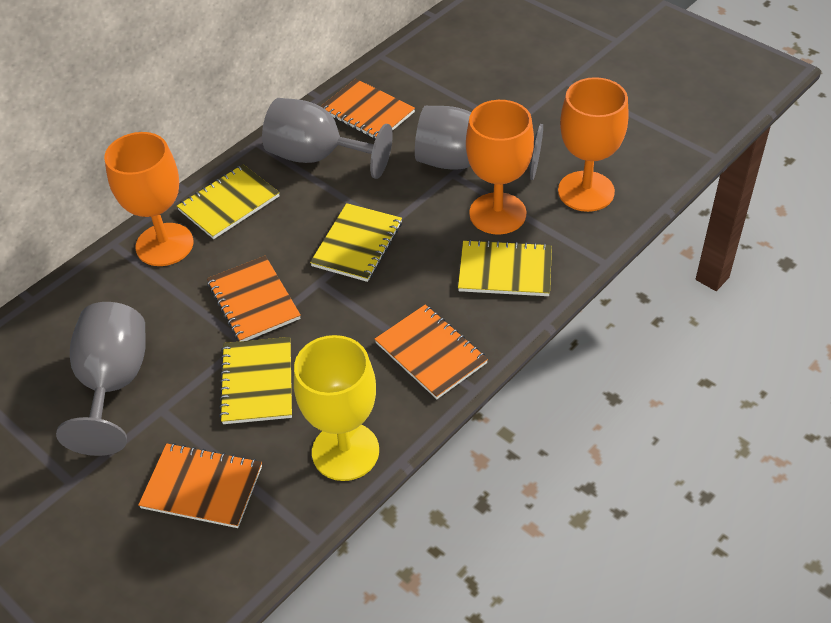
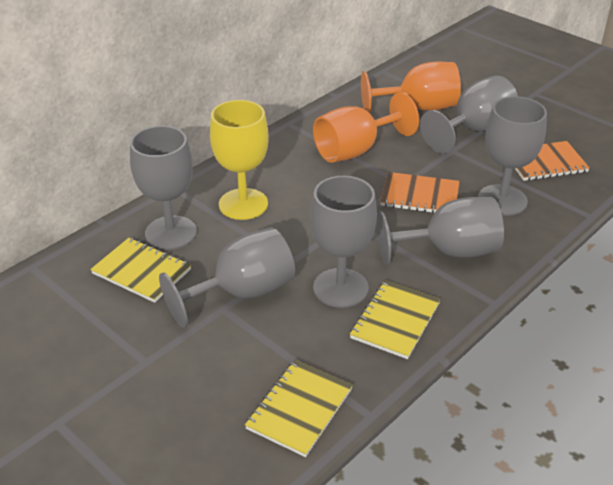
grey goblet: 3 -> 6
orange goblet: 3 -> 2
orange notebook: 4 -> 2
yellow notebook: 4 -> 3

